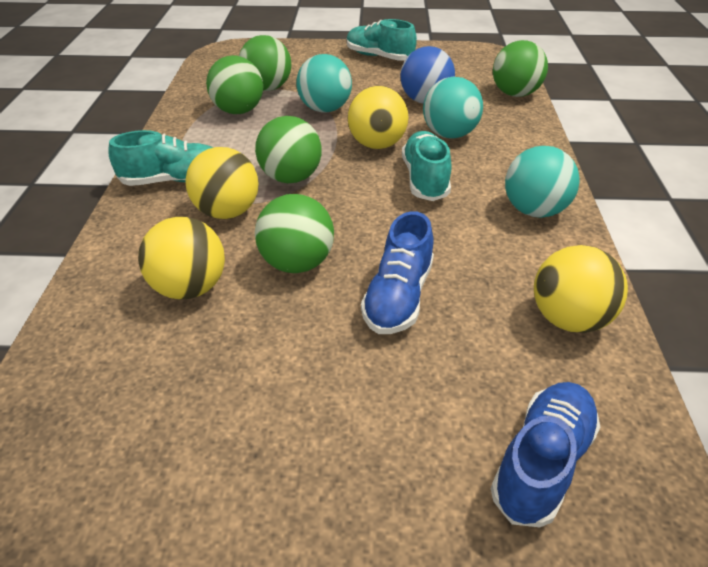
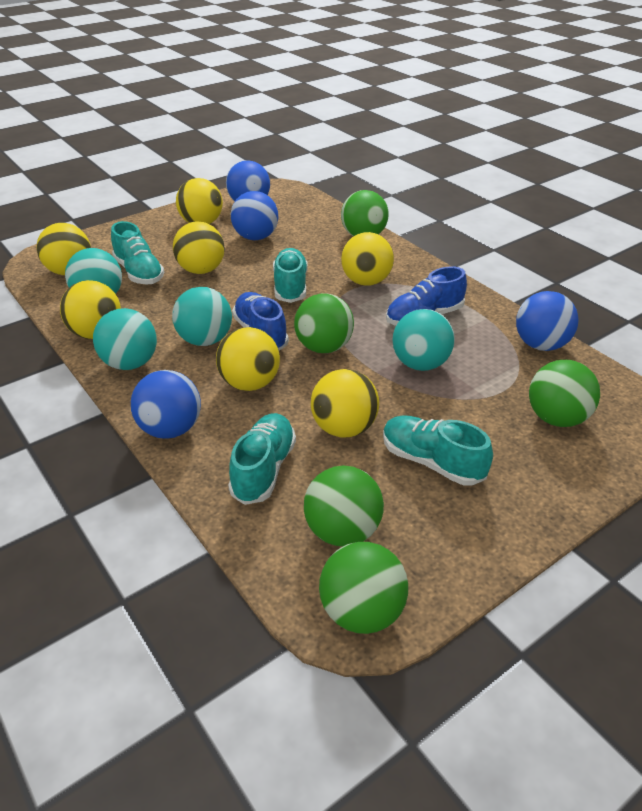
blue ball: 1 -> 4
turquoise ball: 3 -> 4
turquoise shoe: 3 -> 4
yellow ball: 4 -> 7

